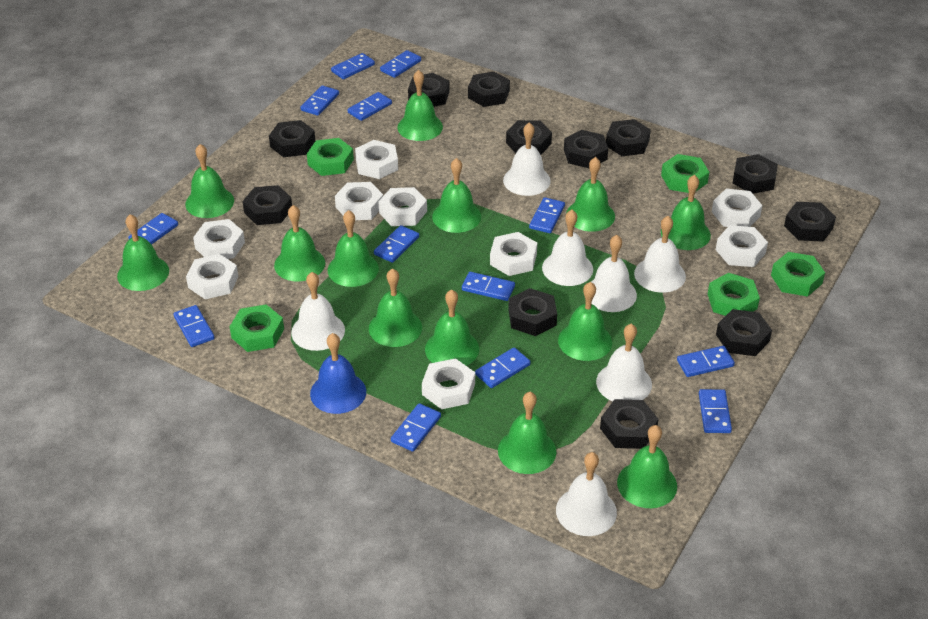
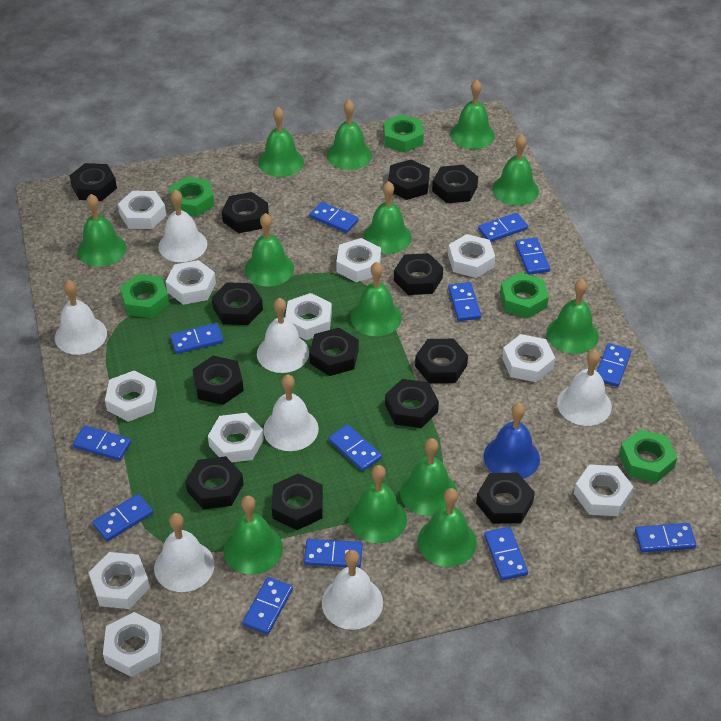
black nut: 12 -> 13
white nut: 9 -> 11

